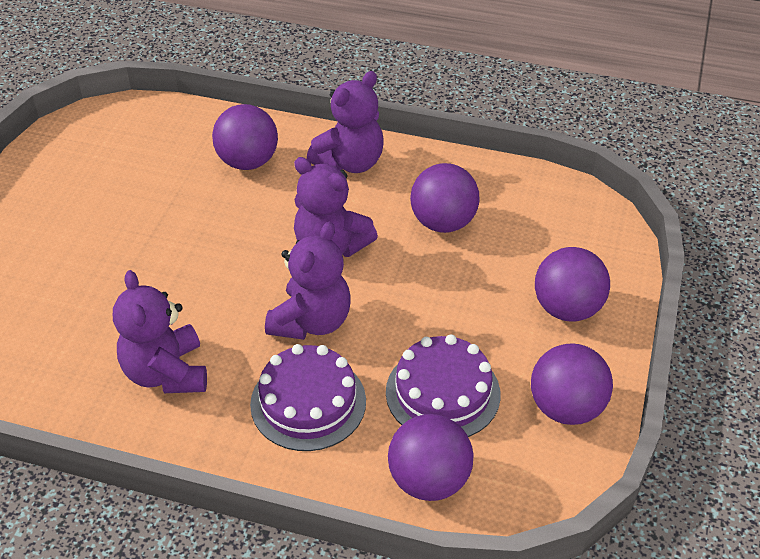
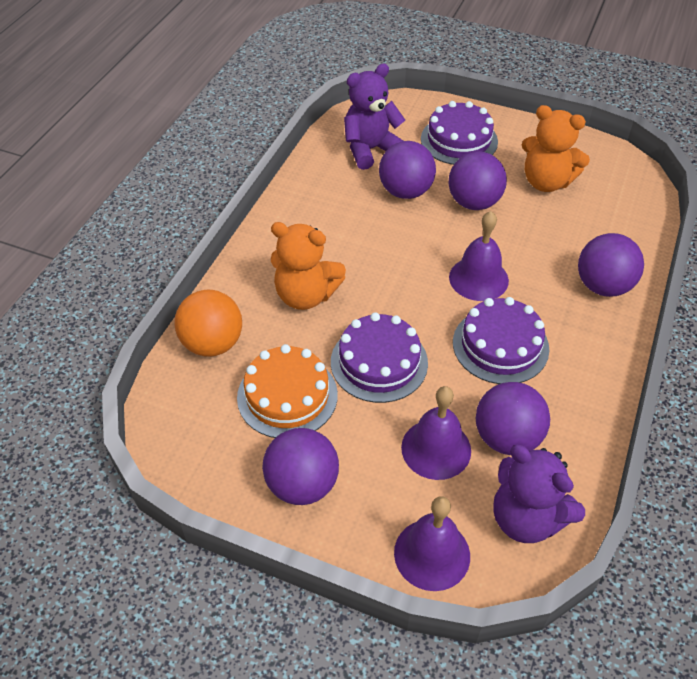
orange ball: 0 -> 1
orange cake: 0 -> 1
orange teddy bear: 0 -> 2
purple bell: 0 -> 3
purple cake: 2 -> 3
purple teddy bear: 4 -> 2

